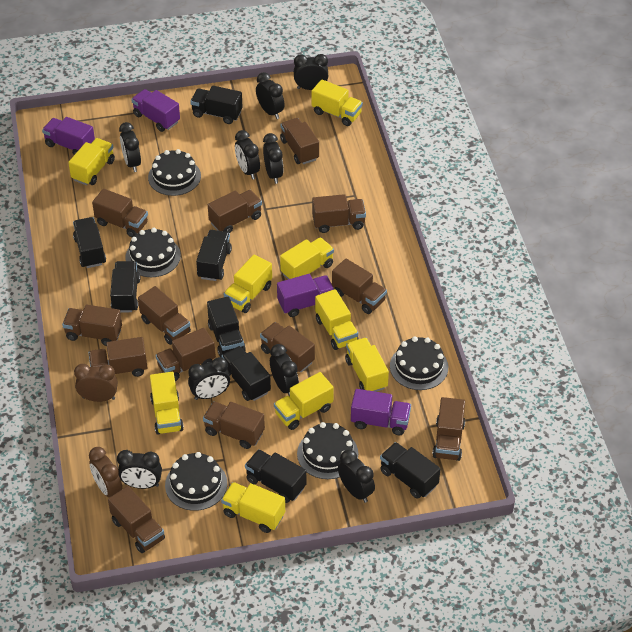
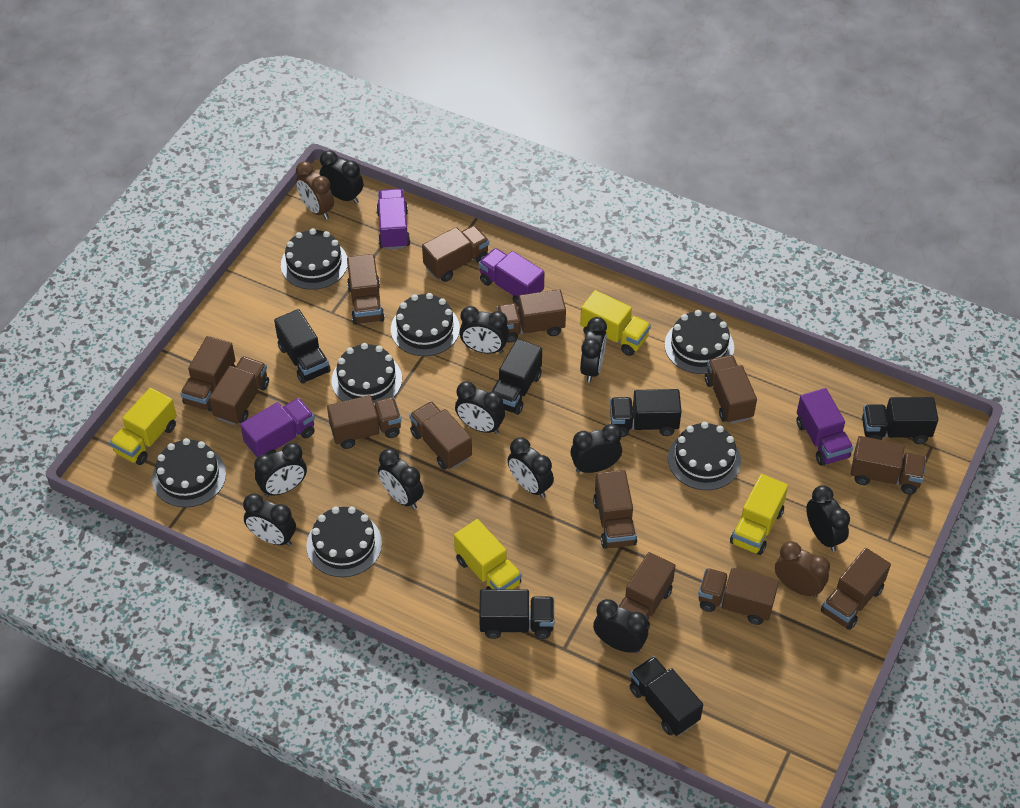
black cake: 5 -> 7
black clock: 9 -> 11
black truck: 8 -> 6
yellow truck: 9 -> 4

